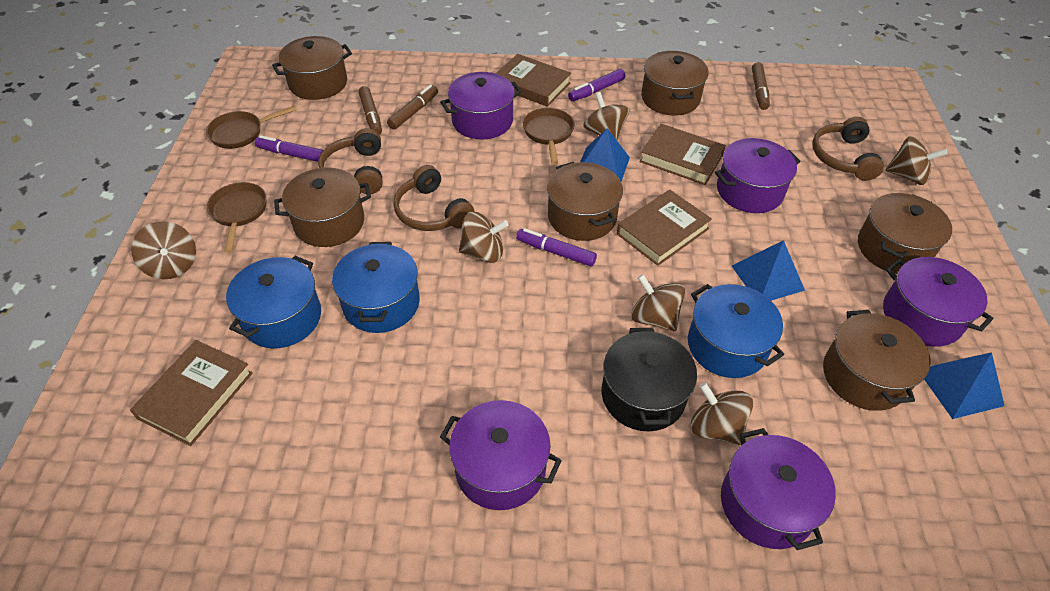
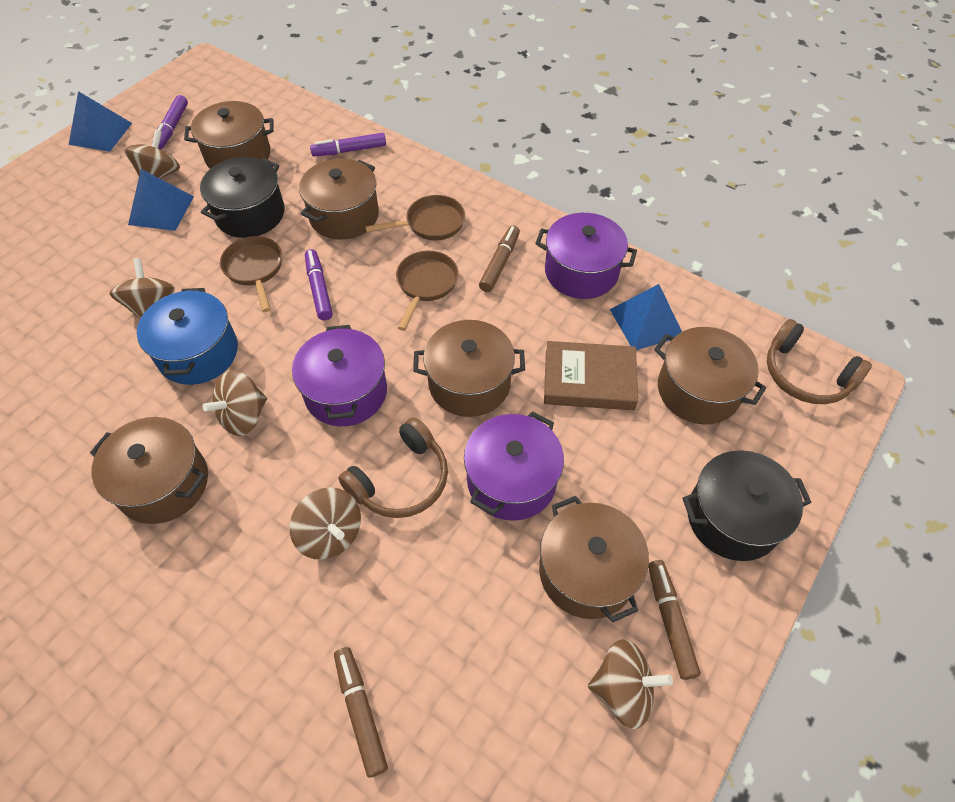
black pot: 1 -> 2
blue pot: 3 -> 1
brown book: 4 -> 1
brown headphones: 3 -> 2
brown spinning top: 6 -> 5
purple pot: 5 -> 3

